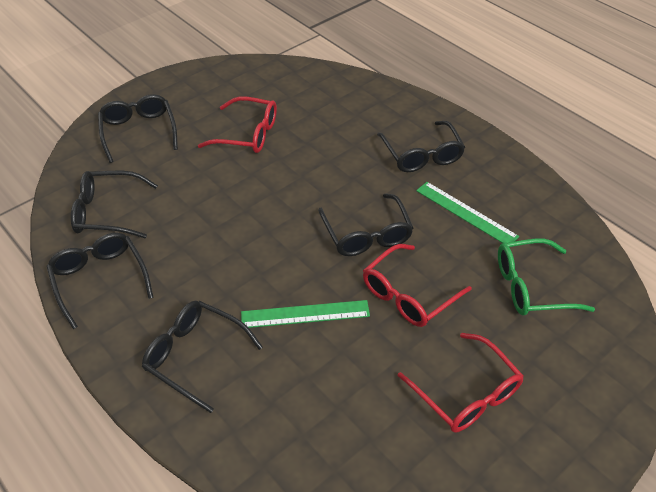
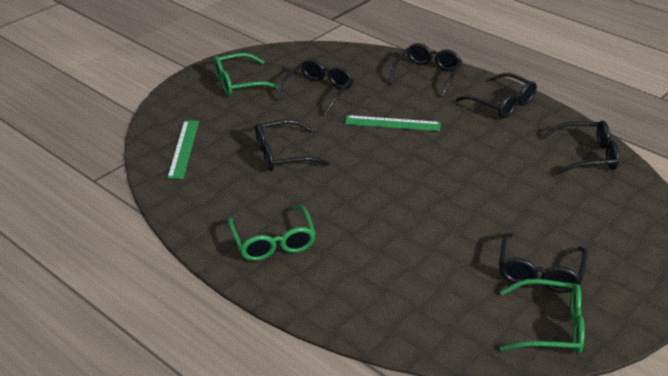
green glasses: 1 -> 3
red glasses: 3 -> 0

